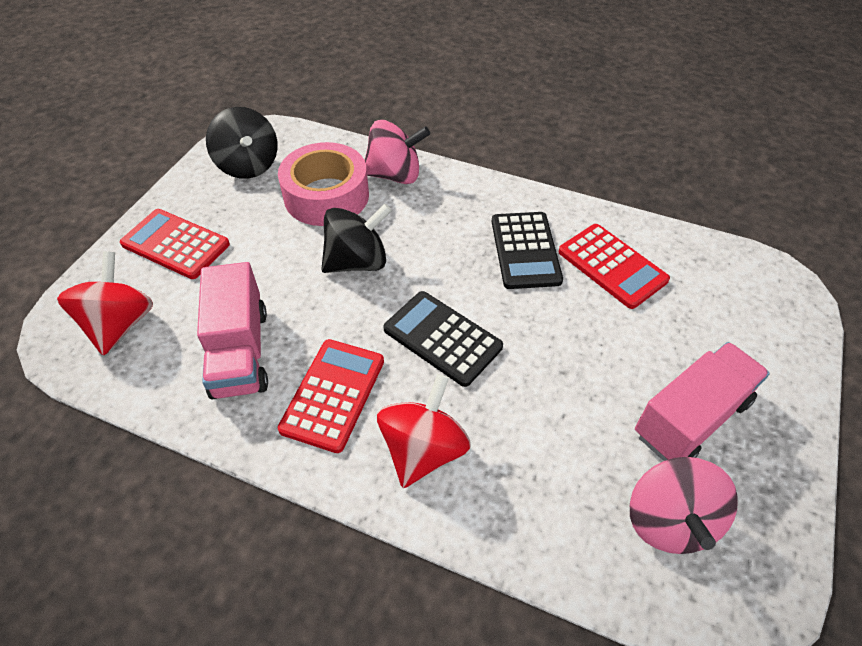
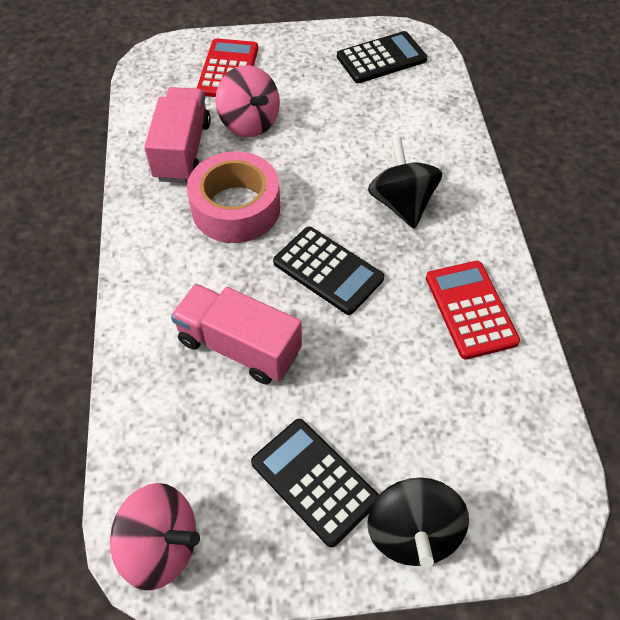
black calculator: 2 -> 3
red calculator: 3 -> 2
red spinning top: 2 -> 0

